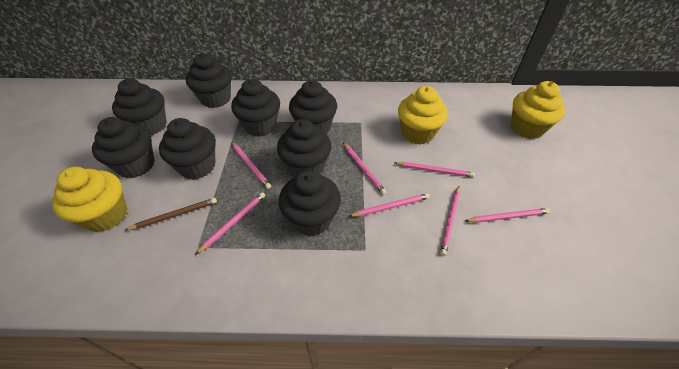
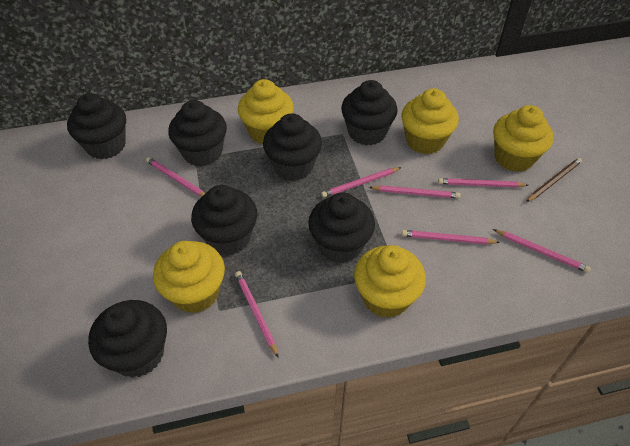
black cupcake: 8 -> 7
yellow cupcake: 3 -> 5

